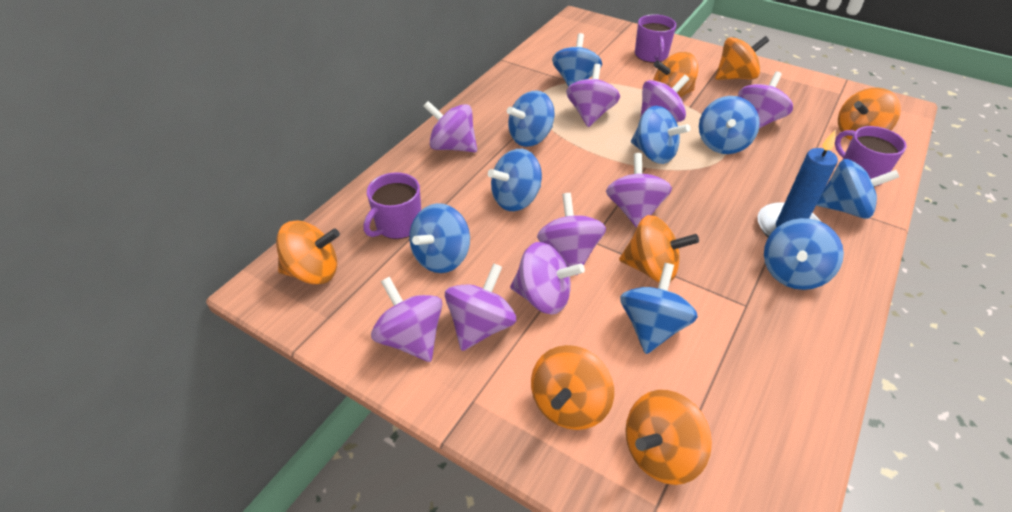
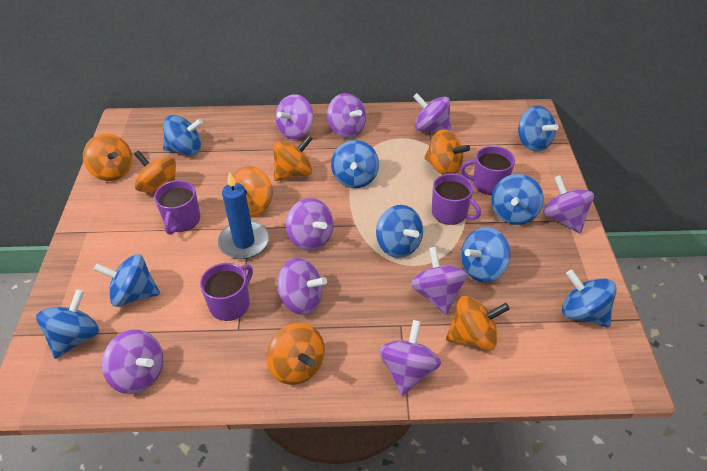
purple mug: 3 -> 4

